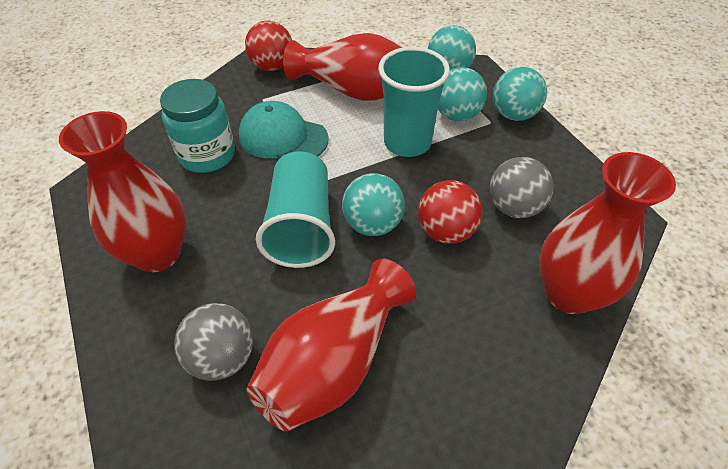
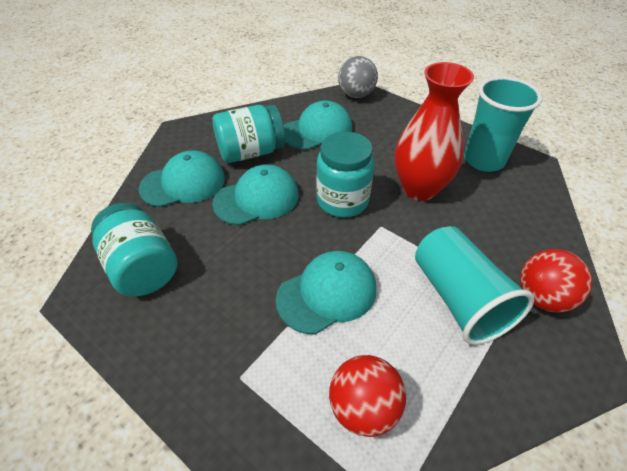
grey ball: 2 -> 1
red vase: 4 -> 1
turquoise ball: 4 -> 0
turquoise cap: 1 -> 4
turquoise jar: 1 -> 3

